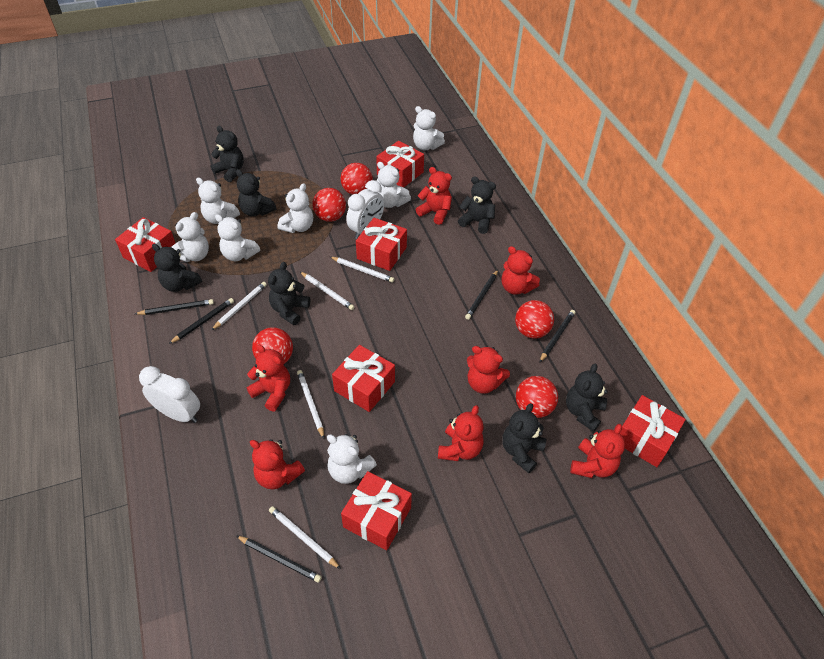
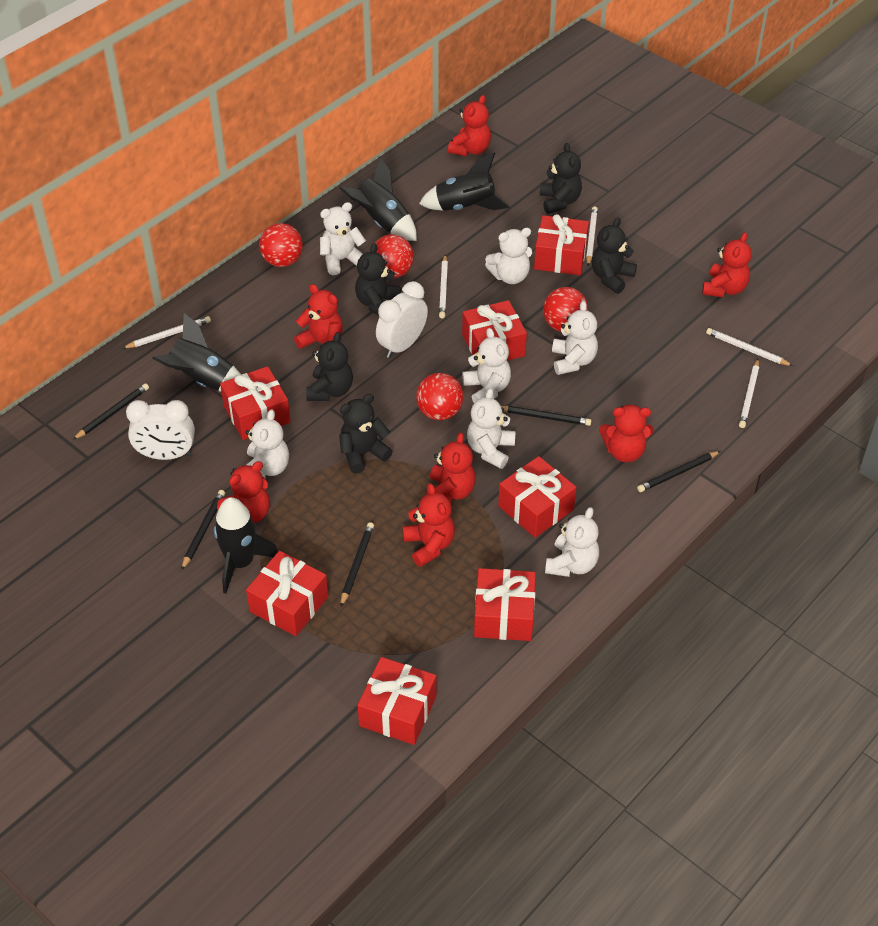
black rocket: 0 -> 4
black teddy bear: 7 -> 5
red ball: 5 -> 4
red gift: 6 -> 7

